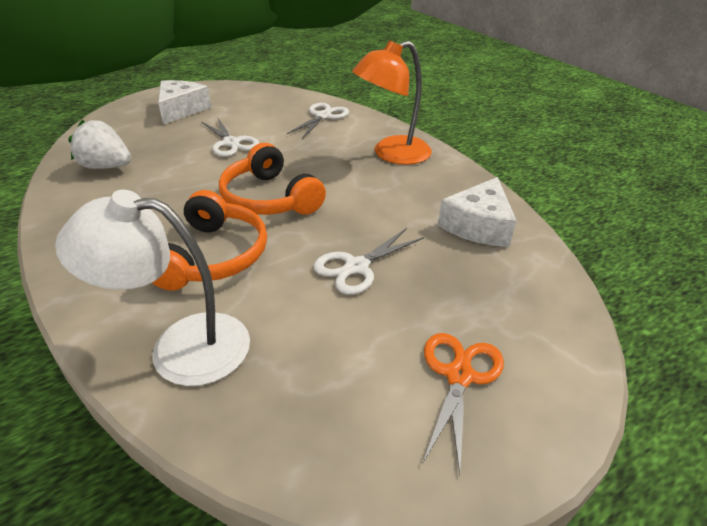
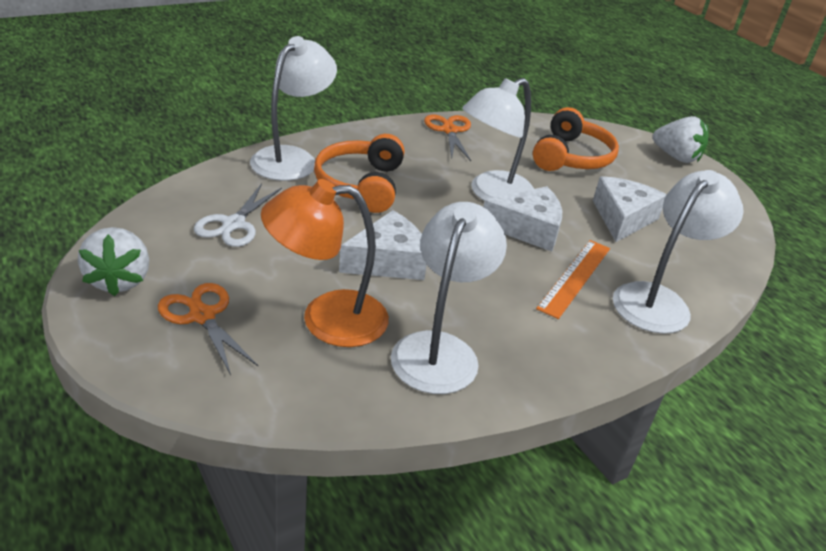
orange ruler: 0 -> 1
orange scissors: 1 -> 2
white cheese: 2 -> 3
white lamp: 1 -> 4
white scissors: 3 -> 1
white strawberry: 1 -> 2

